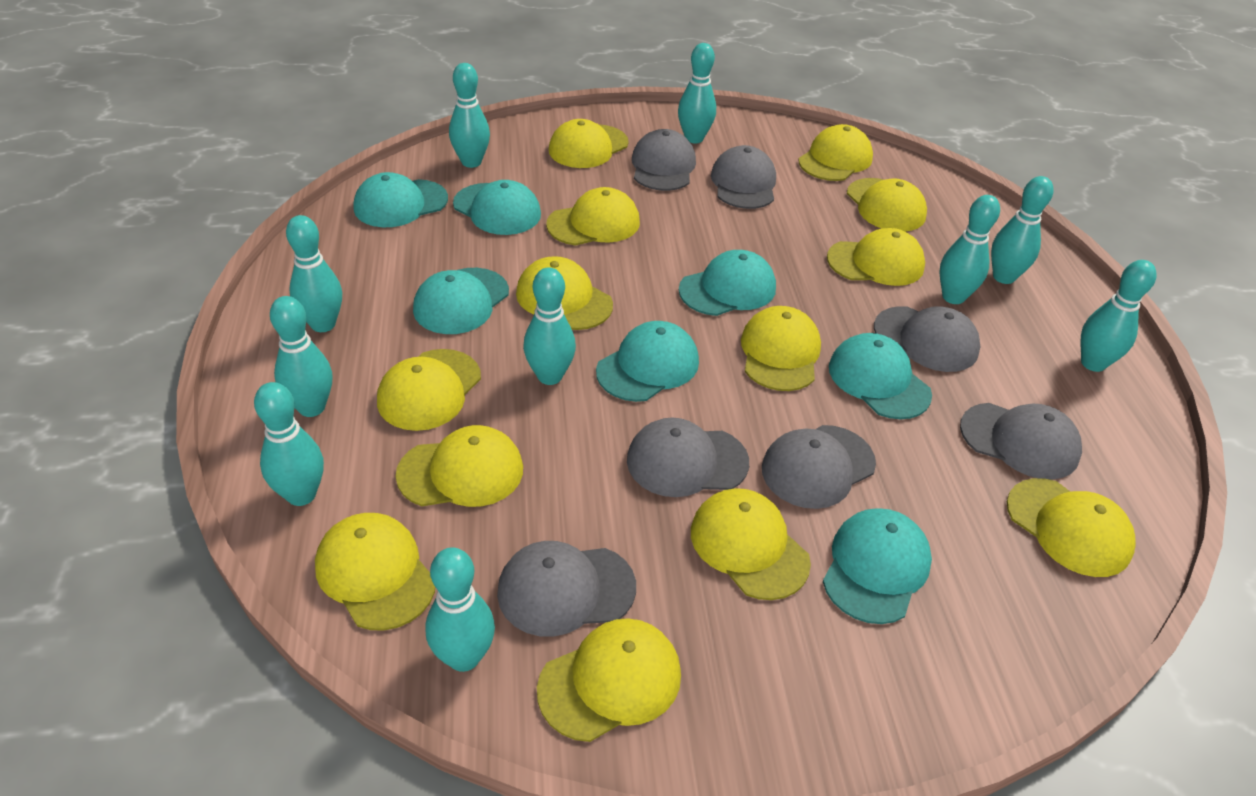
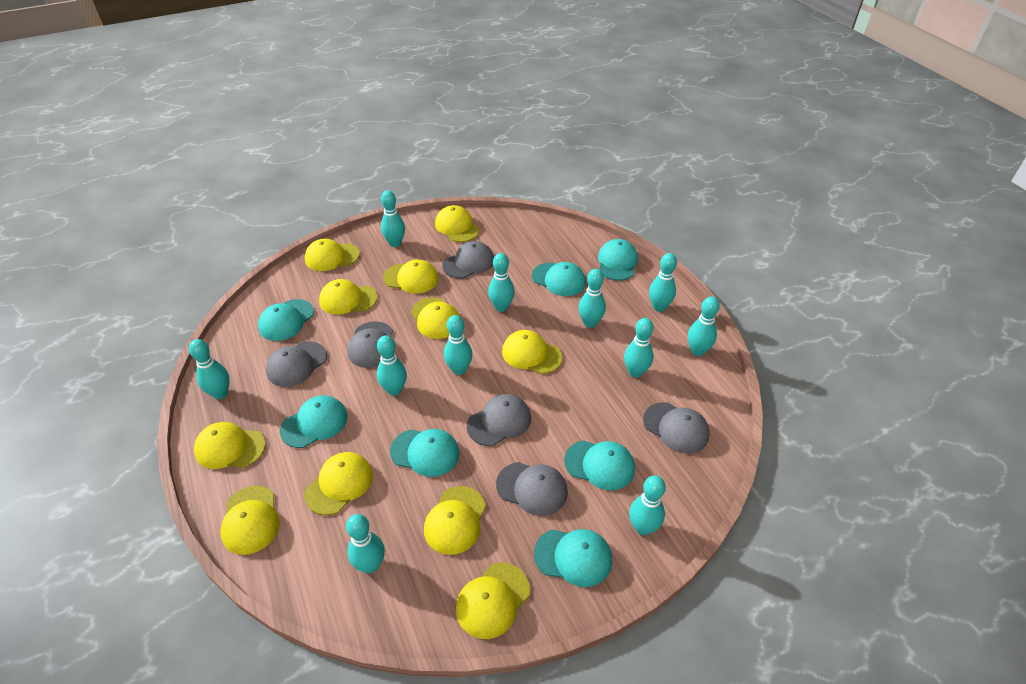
grey cap: 7 -> 6
turquoise bowling pin: 10 -> 11
yellow cap: 13 -> 11

